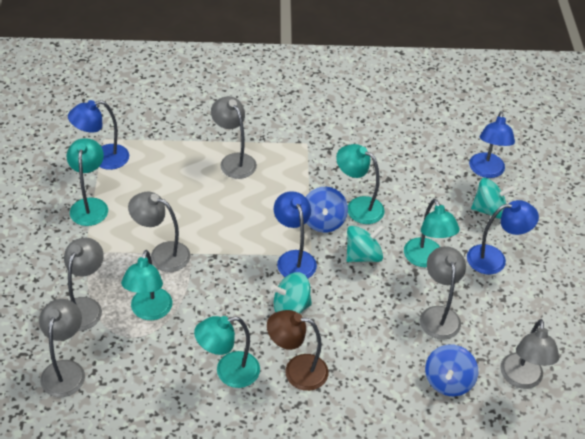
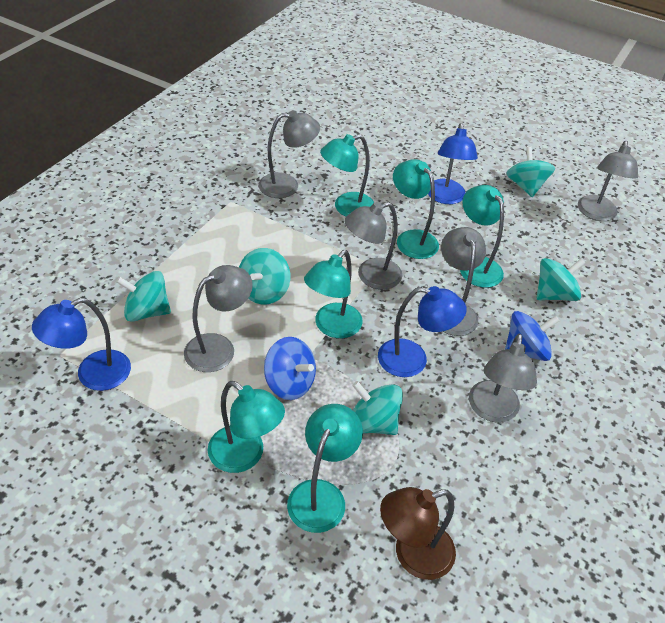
blue lamp: 4 -> 3
turquoise lamp: 5 -> 6
turquoise spinning top: 3 -> 5

